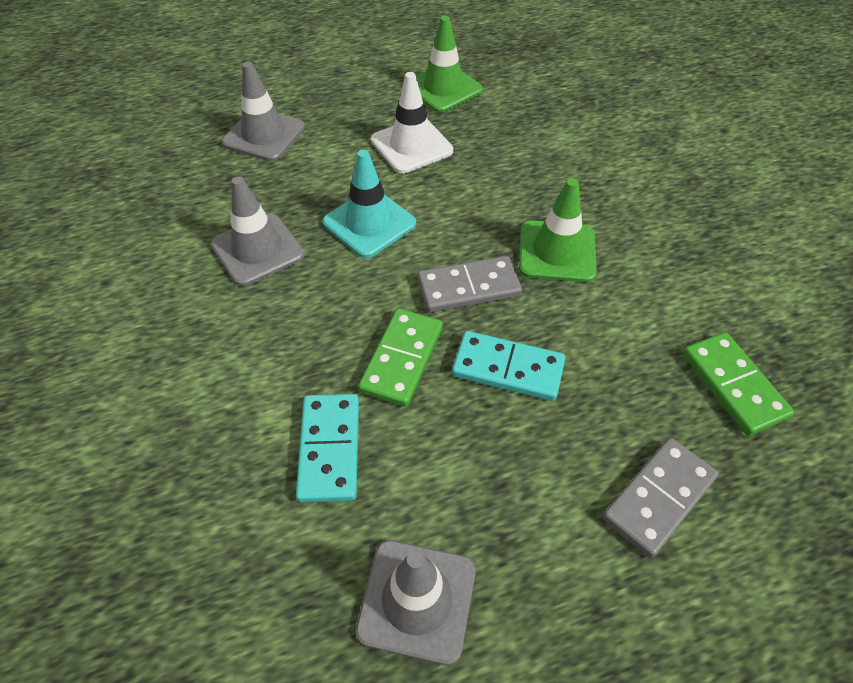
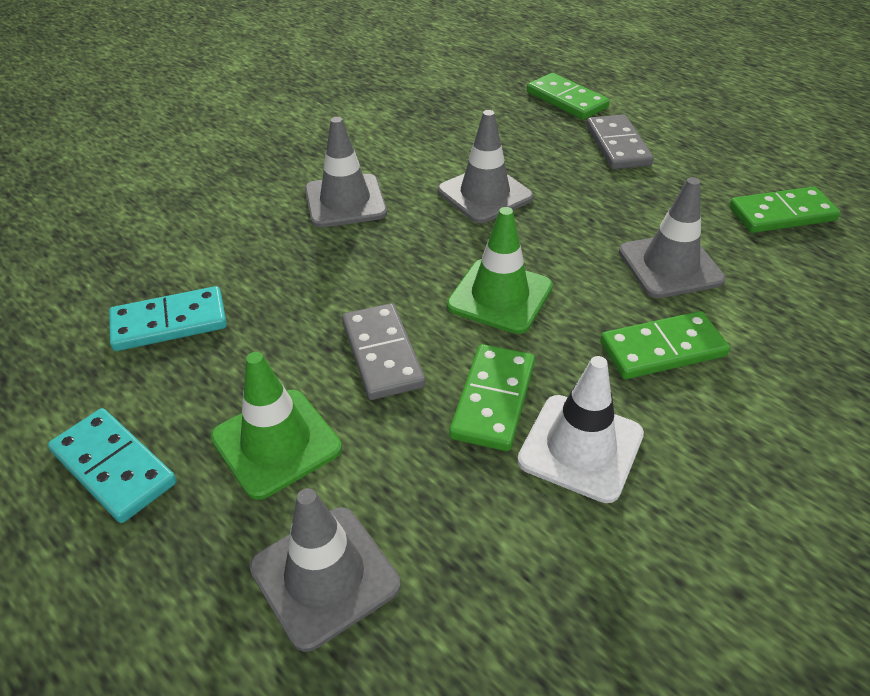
green domino: 2 -> 4
grey traffic cone: 3 -> 4
turquoise traffic cone: 1 -> 0

